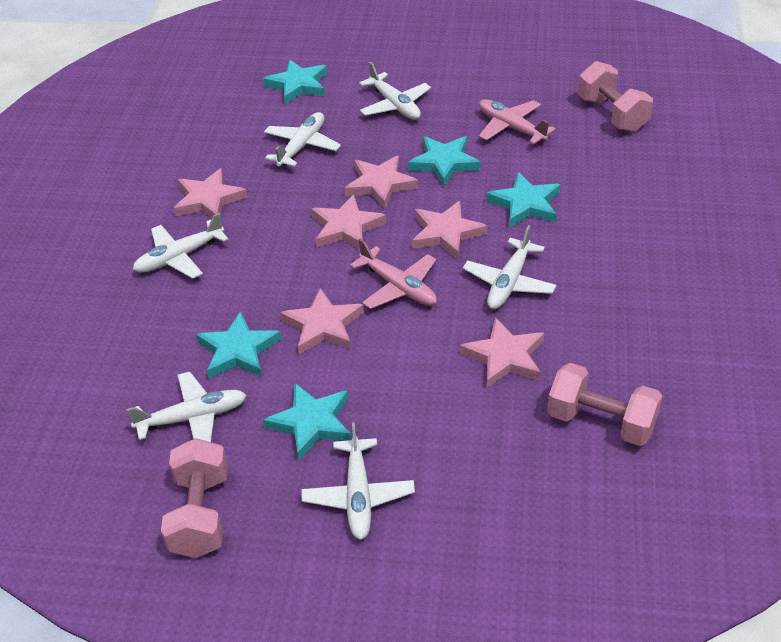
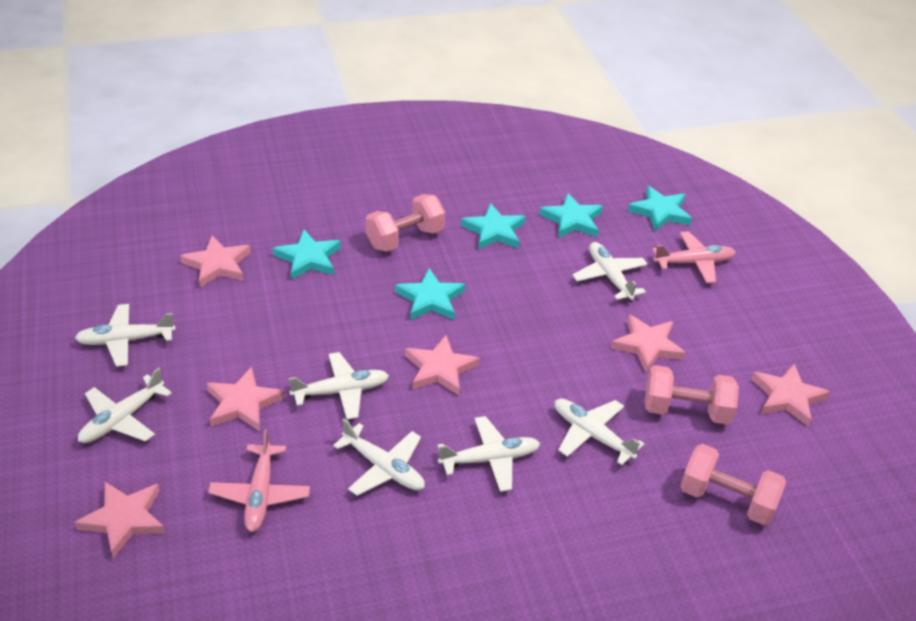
white plane: 6 -> 7

